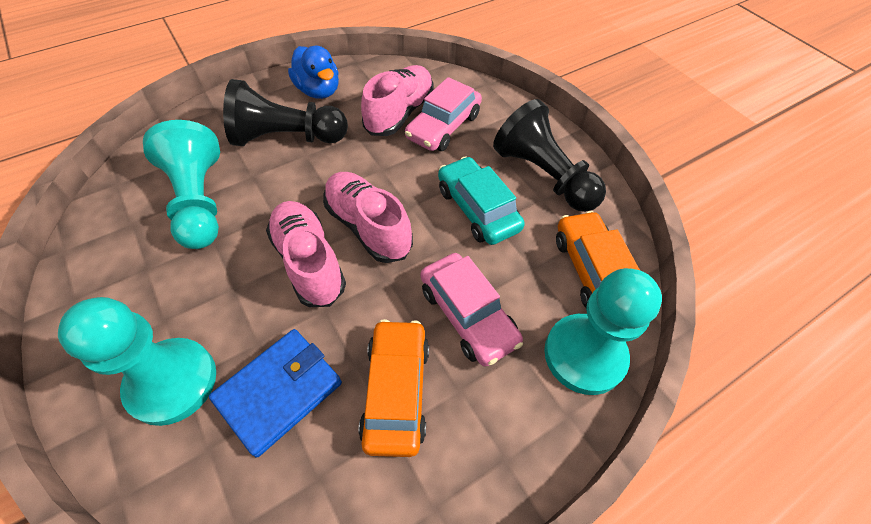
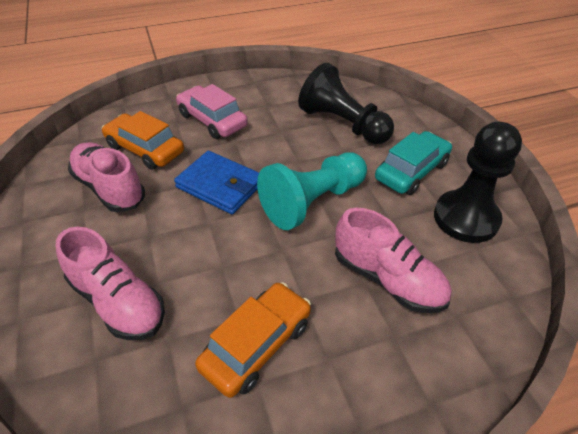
blue duck: 1 -> 0
pink car: 2 -> 1
turquoise pawn: 3 -> 1

